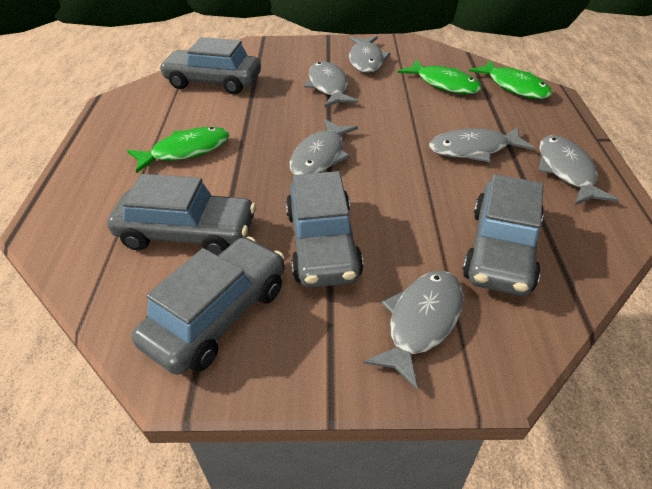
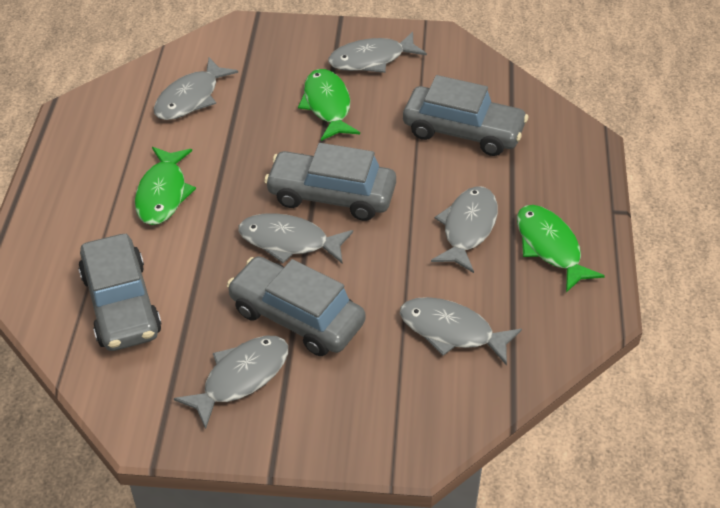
grey car: 5 -> 4

